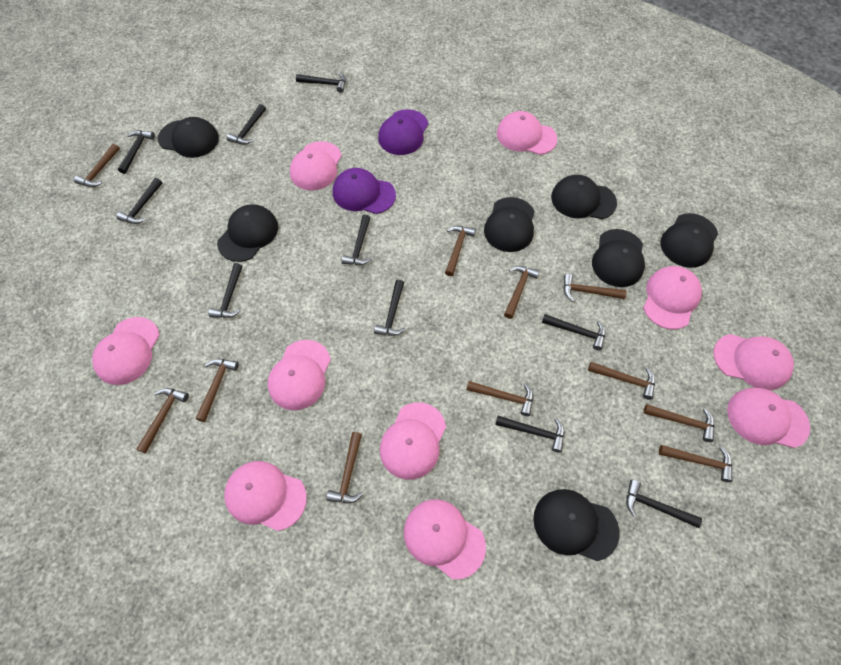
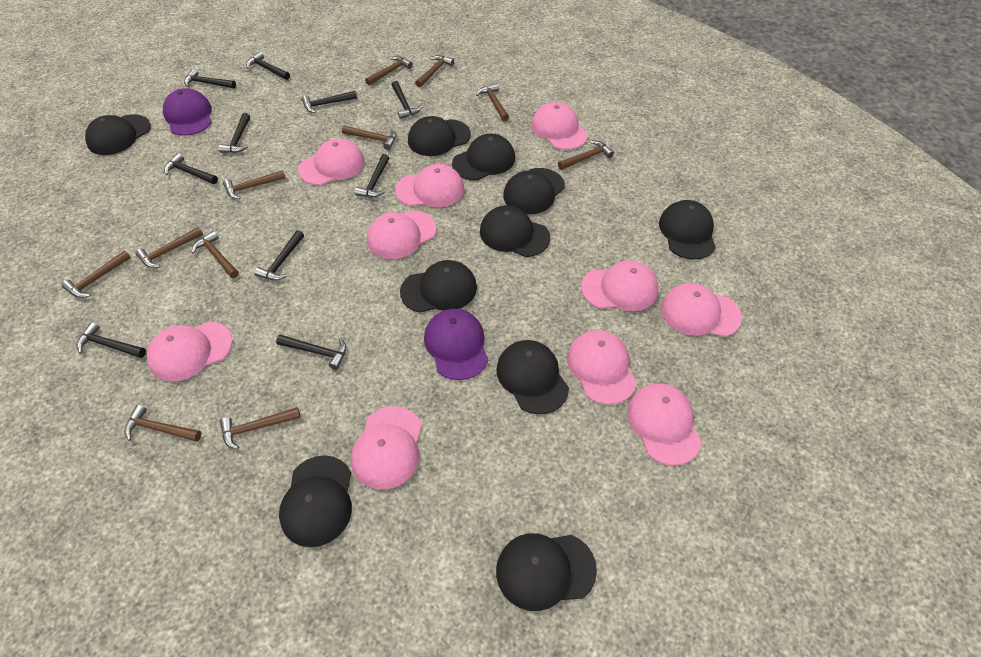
black cap: 7 -> 10

